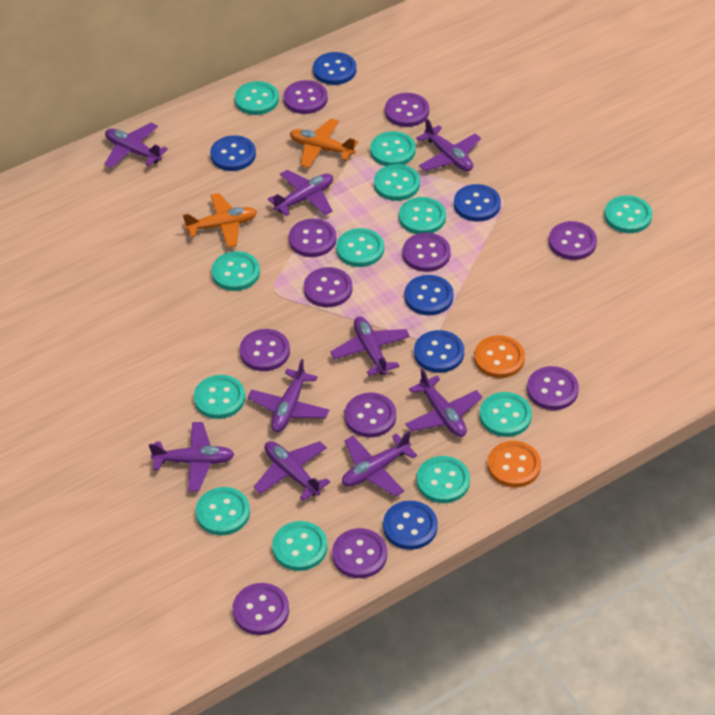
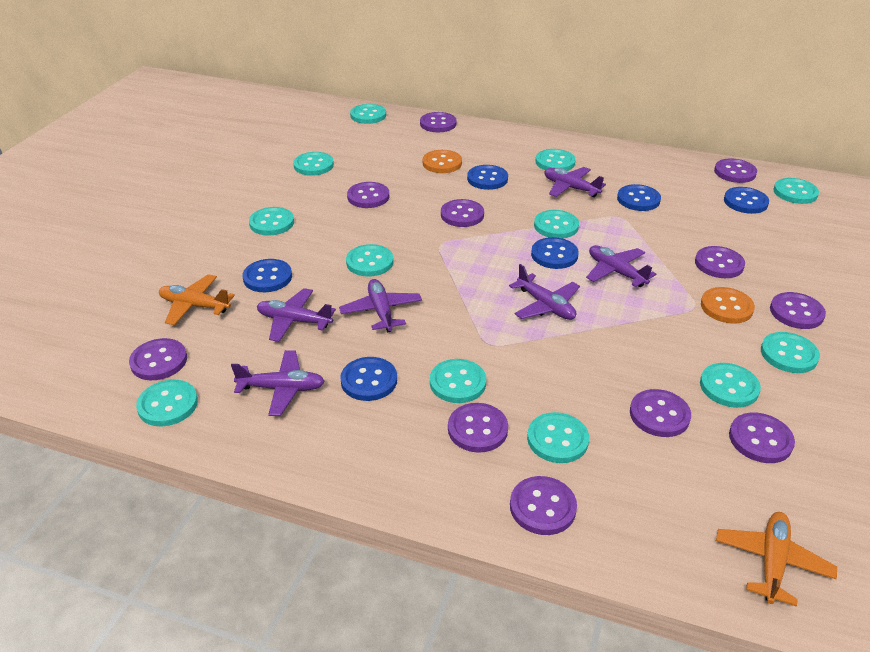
purple plane: 9 -> 6

